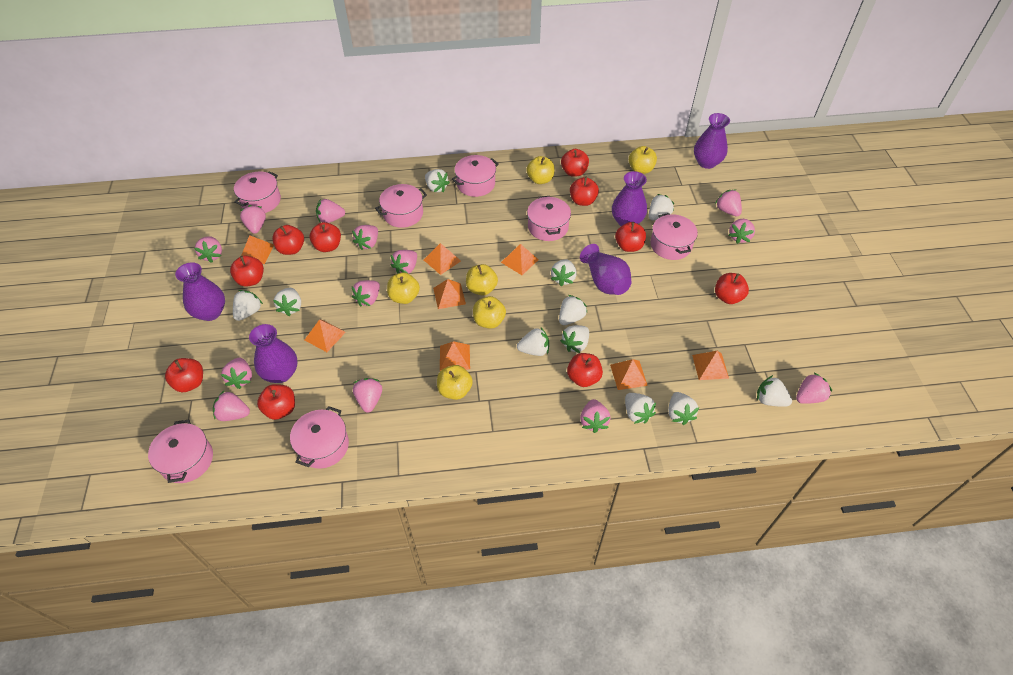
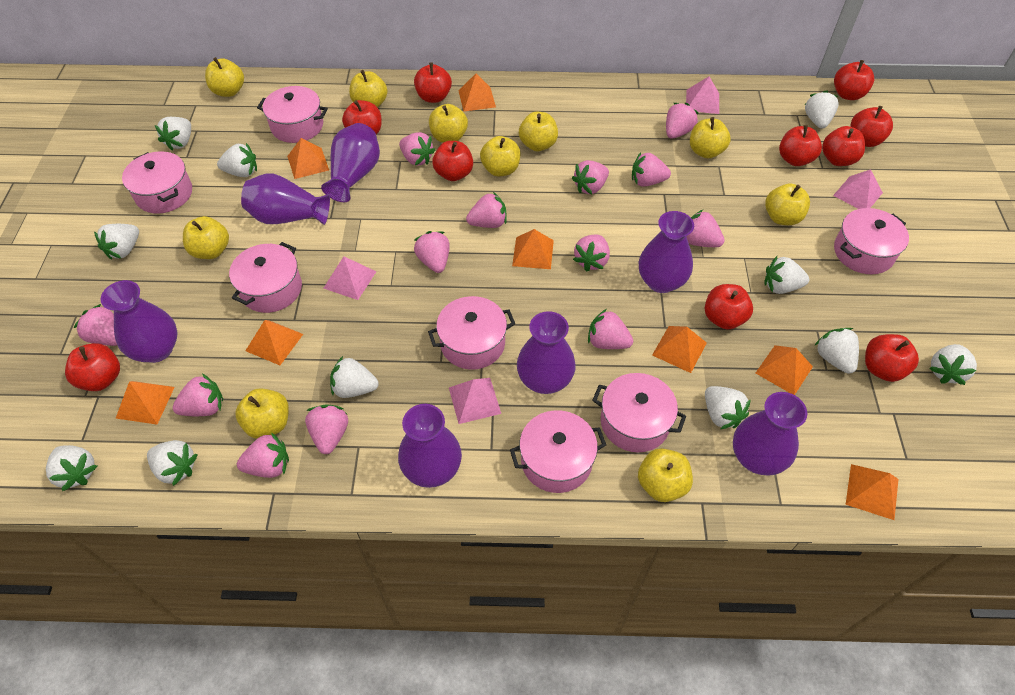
pink pyramid: 0 -> 4
purple vase: 5 -> 7
yellow apple: 6 -> 10

